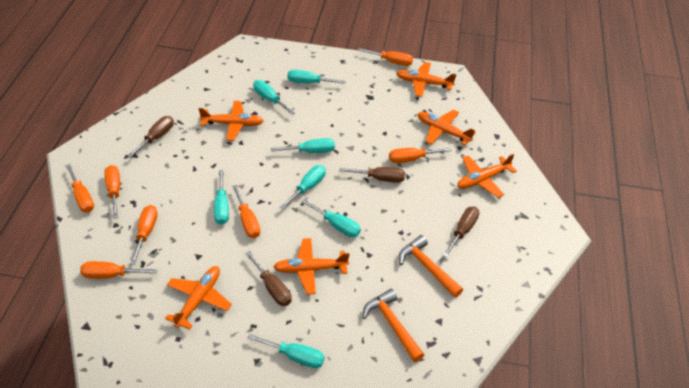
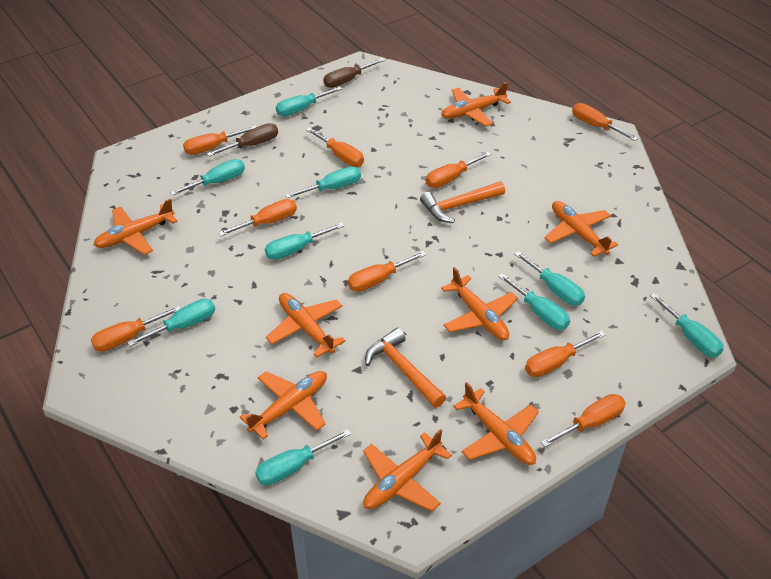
brown screwdriver: 4 -> 2
orange plane: 6 -> 8
orange screwdriver: 7 -> 9
turquoise screwdriver: 7 -> 9

